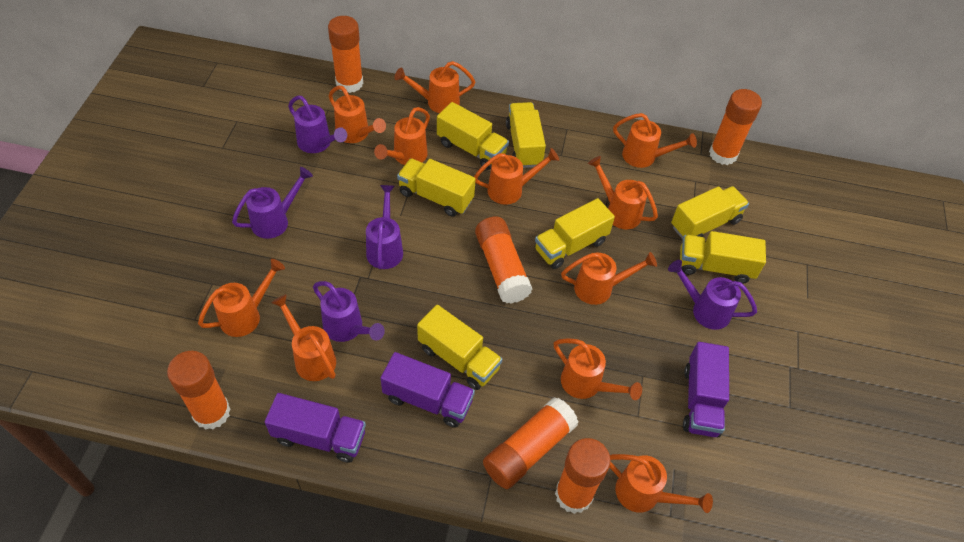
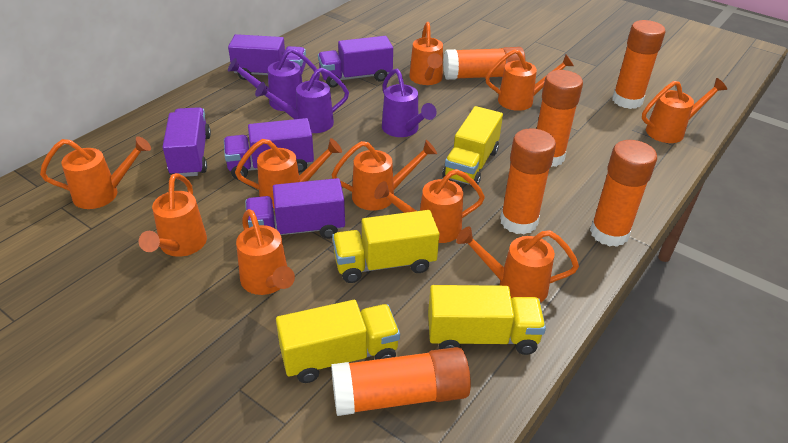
orange watering can: 11 -> 10
purple truck: 3 -> 5
purple watering can: 5 -> 3
yellow truck: 7 -> 4

